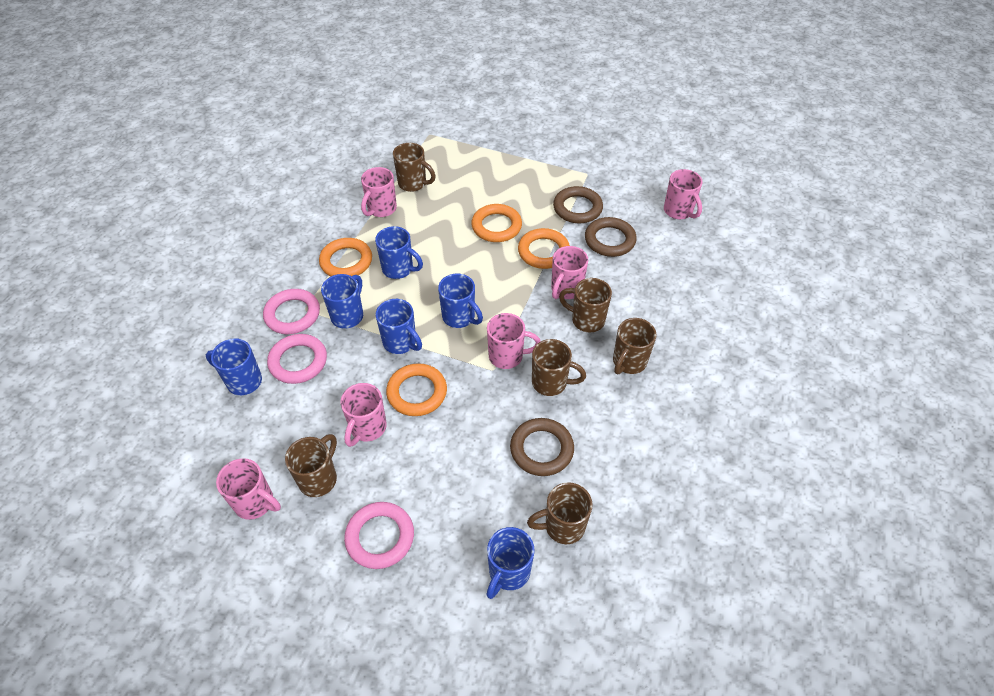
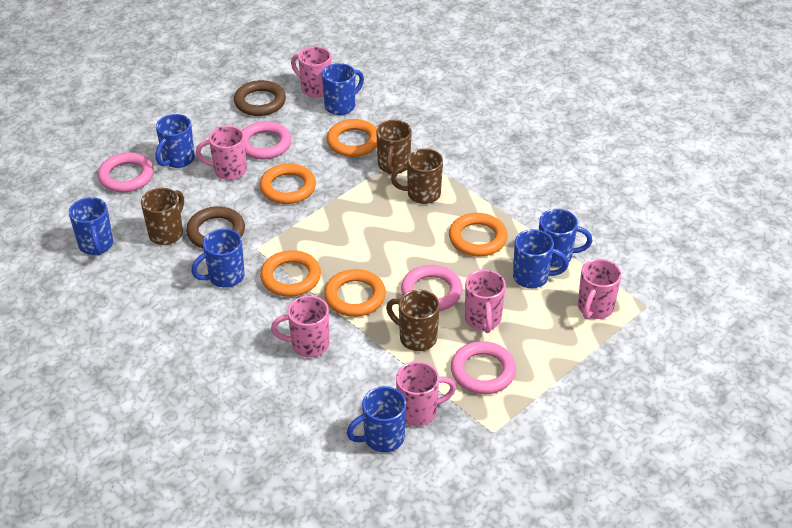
blue mug: 6 -> 7
brown mug: 6 -> 4
brown ring: 3 -> 2
orange ring: 4 -> 5
pink ring: 3 -> 4

